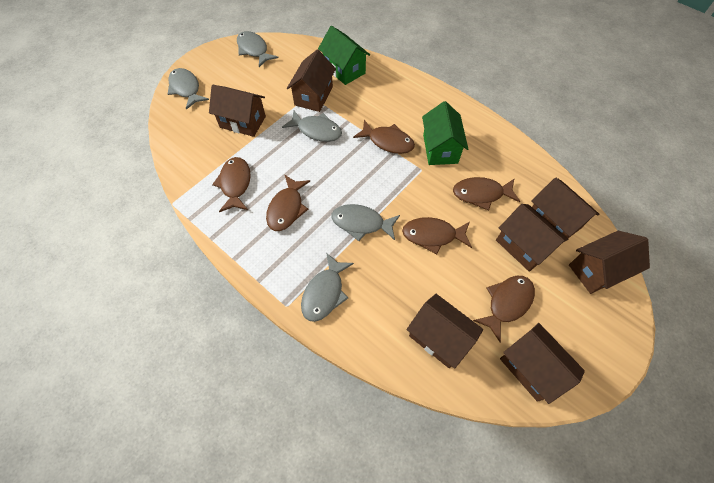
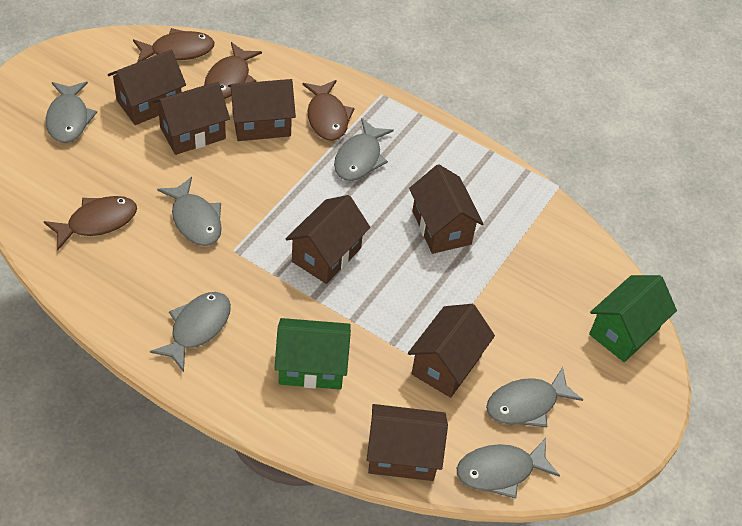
brown fish: 6 -> 4
grey fish: 5 -> 6

